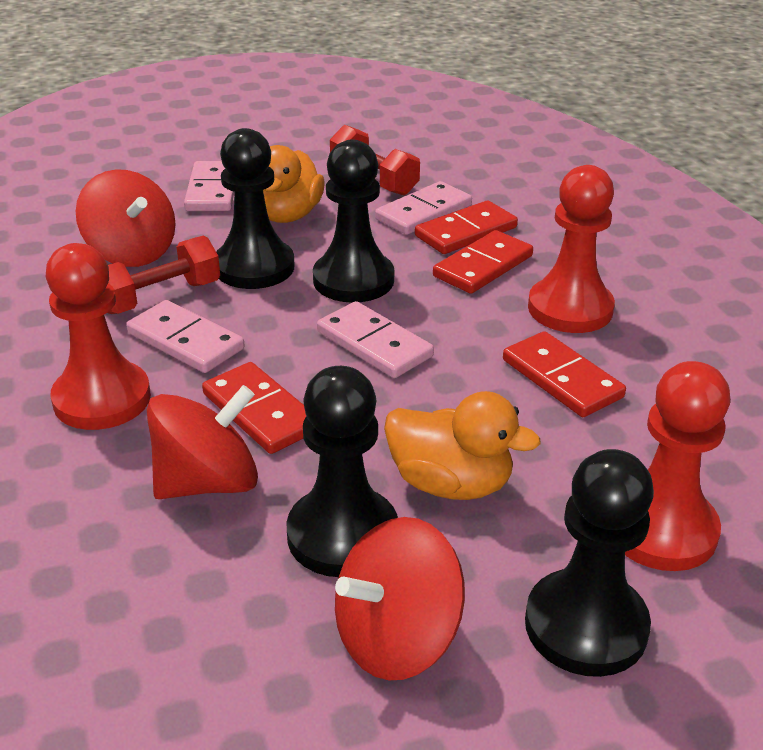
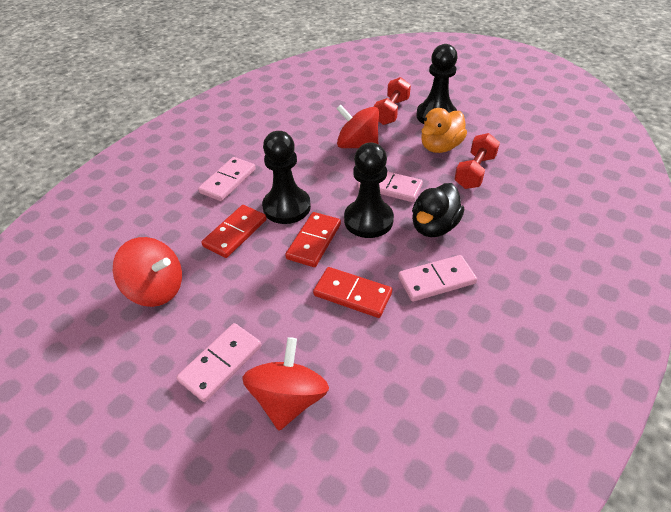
black duck: 0 -> 1
black pawn: 4 -> 3
orange duck: 2 -> 1
red domino: 4 -> 3
red pawn: 3 -> 0

